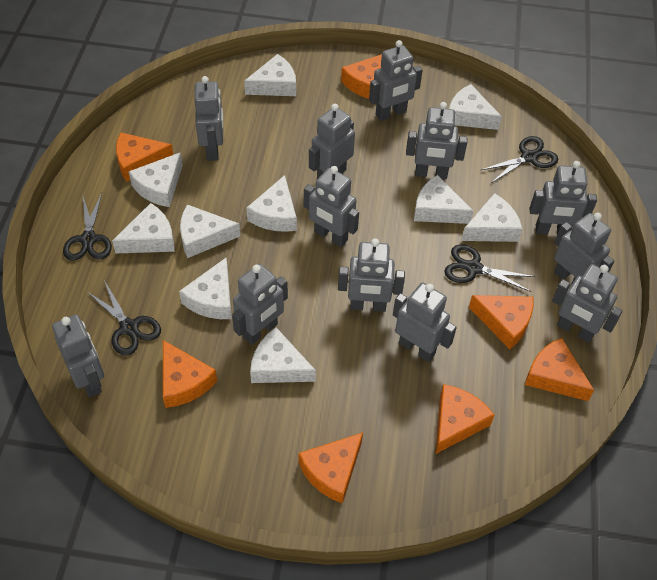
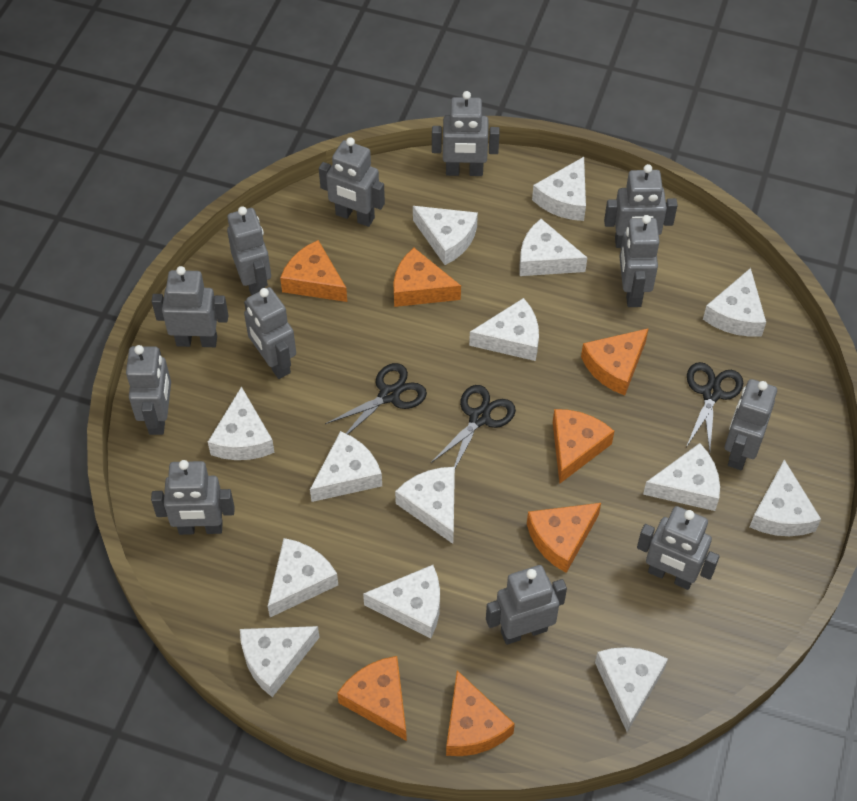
black scissors: 4 -> 3
white cheese: 10 -> 14

